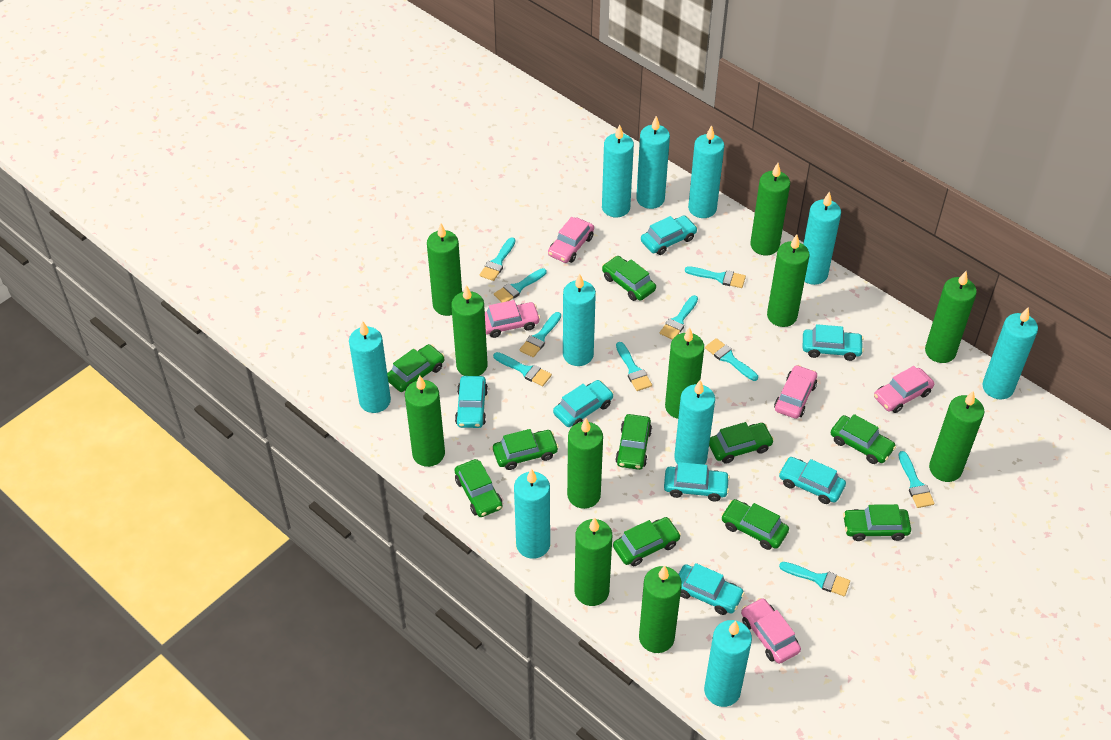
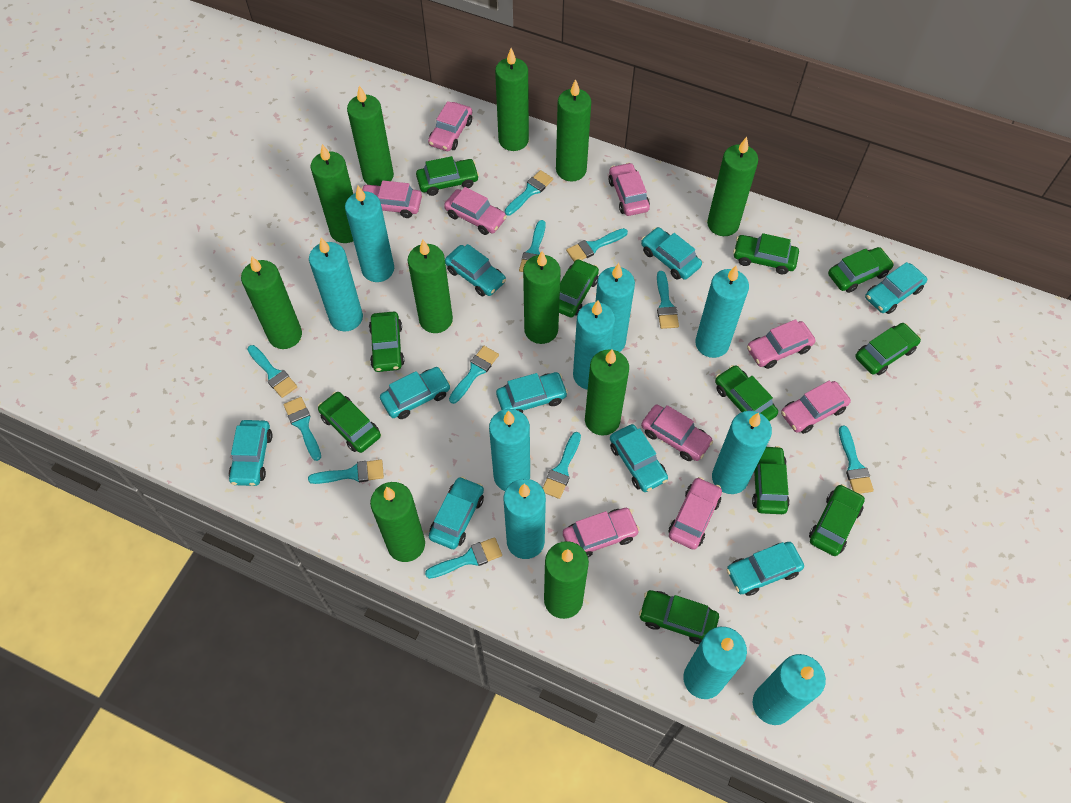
green car: 10 -> 11
pink car: 5 -> 9
turquoise brush: 10 -> 11
turquoise car: 7 -> 9

